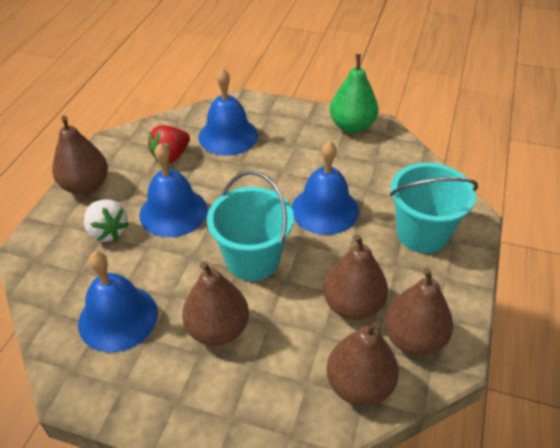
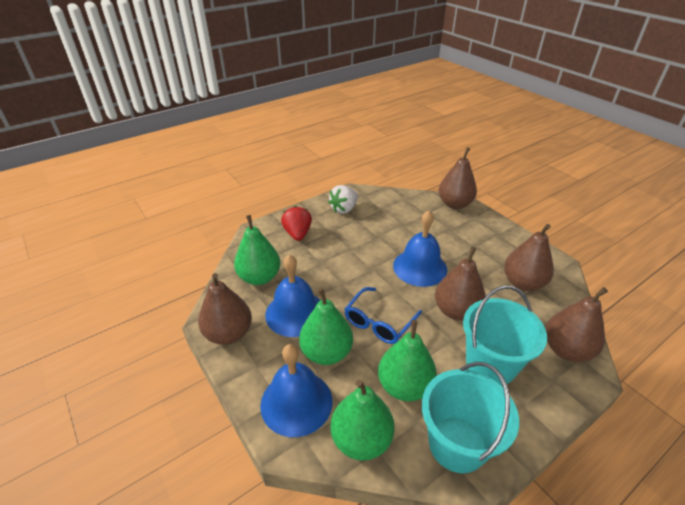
blue bell: 4 -> 3
blue glasses: 0 -> 1
green pear: 1 -> 4

